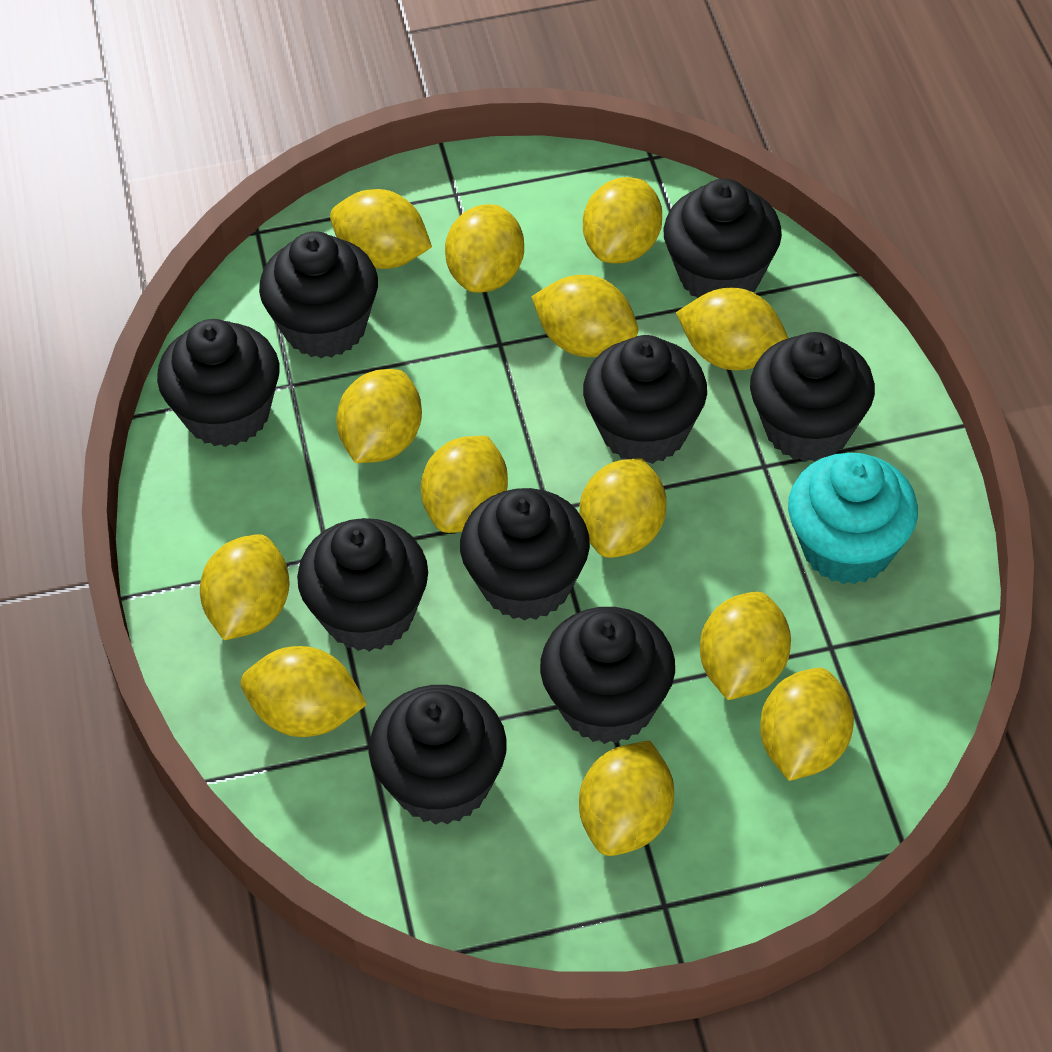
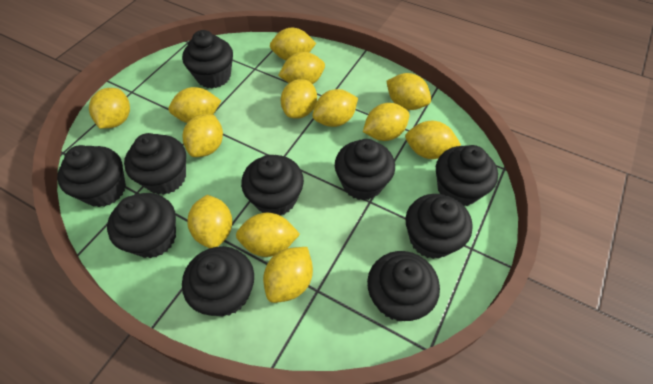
black cupcake: 9 -> 10
turquoise cupcake: 1 -> 0

